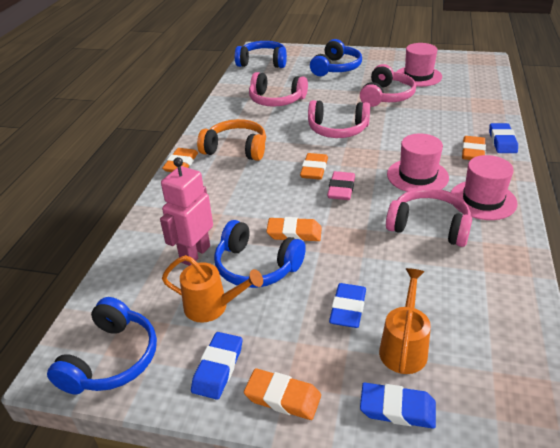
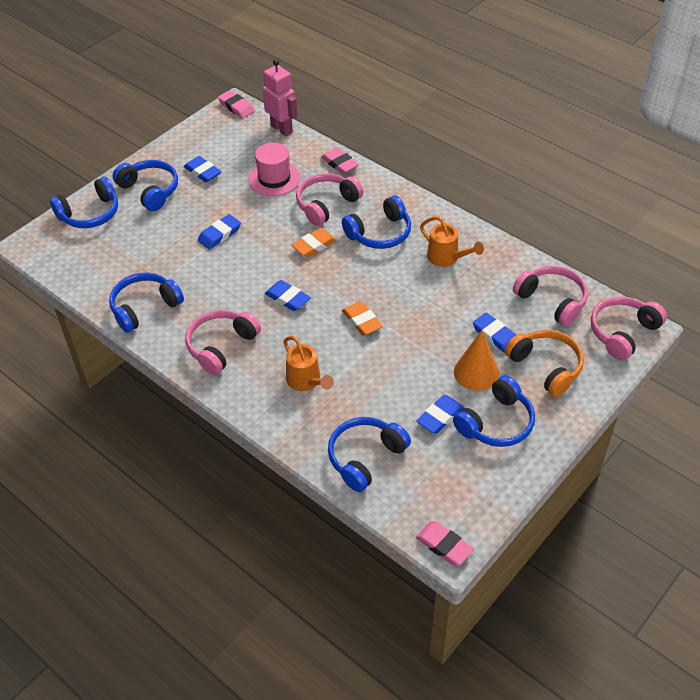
blue eraser: 4 -> 5
blue headphones: 4 -> 6
orange cone: 0 -> 1
orange eraser: 5 -> 2
pink eraser: 1 -> 3
pink hat: 3 -> 1

